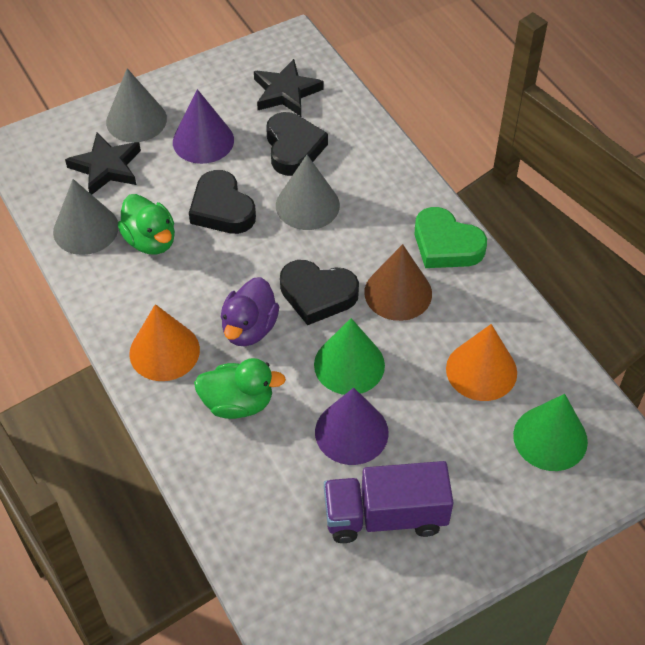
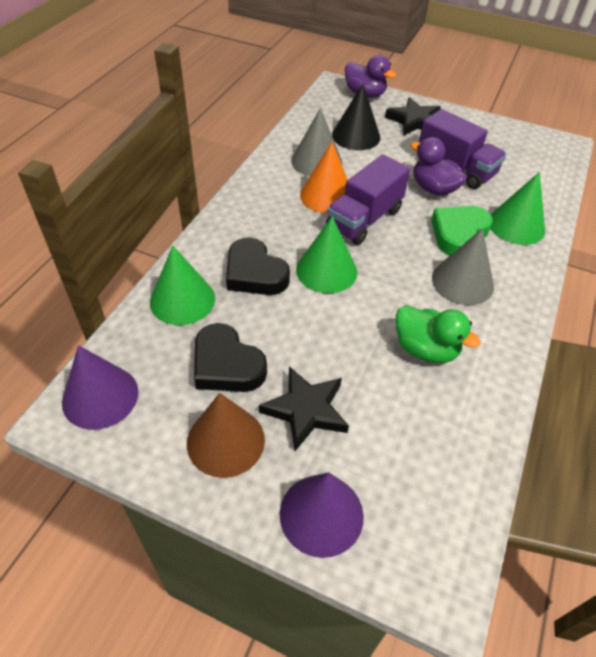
black cone: 0 -> 1
black heart: 3 -> 2
green cone: 2 -> 3
green duck: 2 -> 1
grey cone: 3 -> 2
orange cone: 2 -> 1
purple duck: 1 -> 2
purple truck: 1 -> 2

